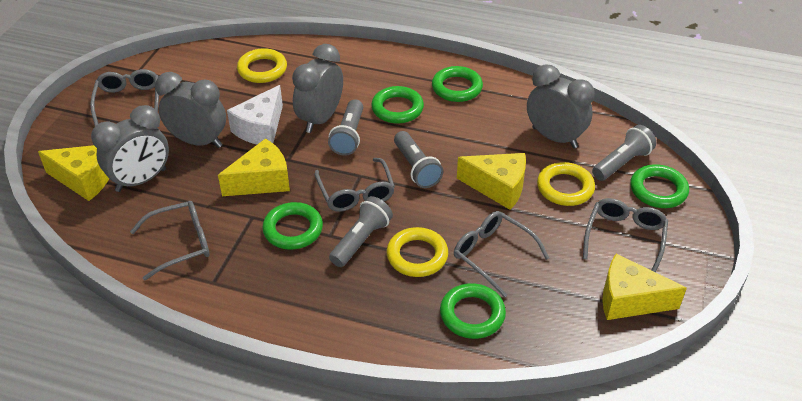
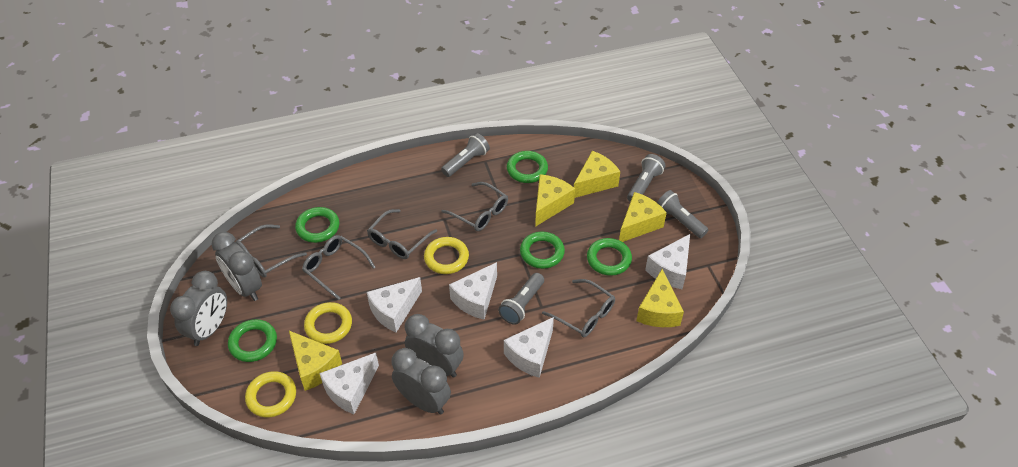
white cheese: 1 -> 5
yellow cheese: 4 -> 5

